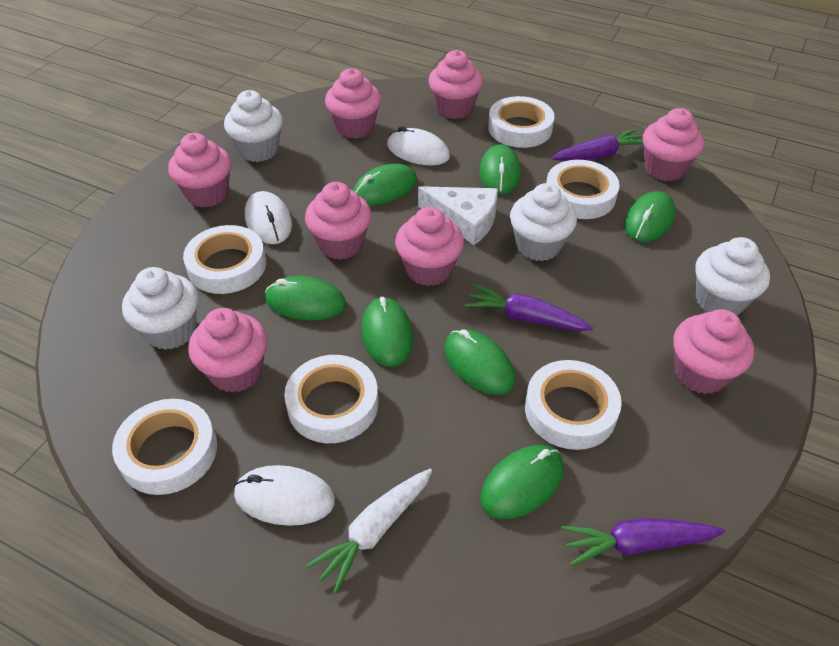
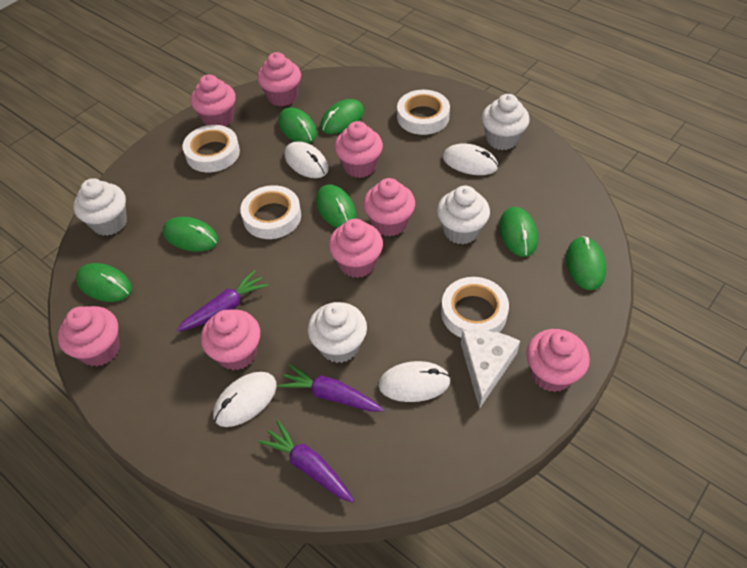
white carrot: 1 -> 0
white mouse: 3 -> 4
white tape: 6 -> 4

